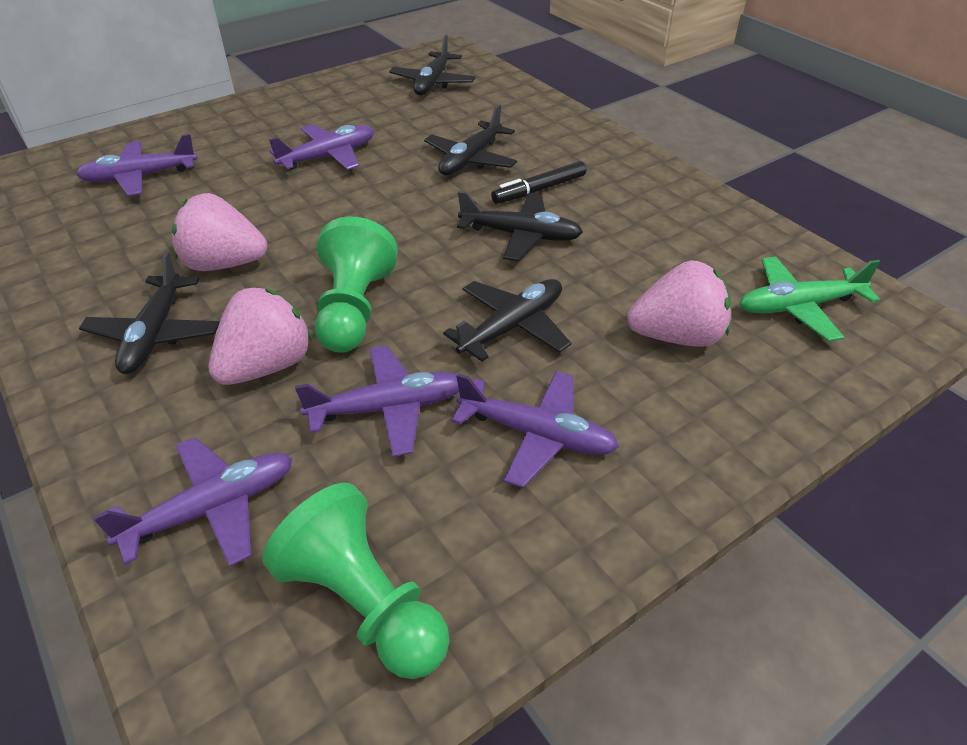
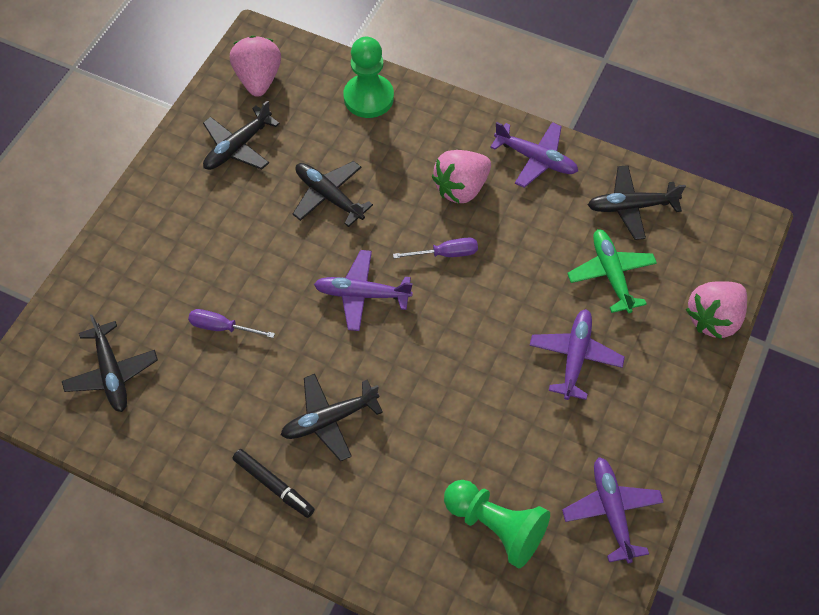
purple plane: 5 -> 4
purple screwdriver: 0 -> 2

